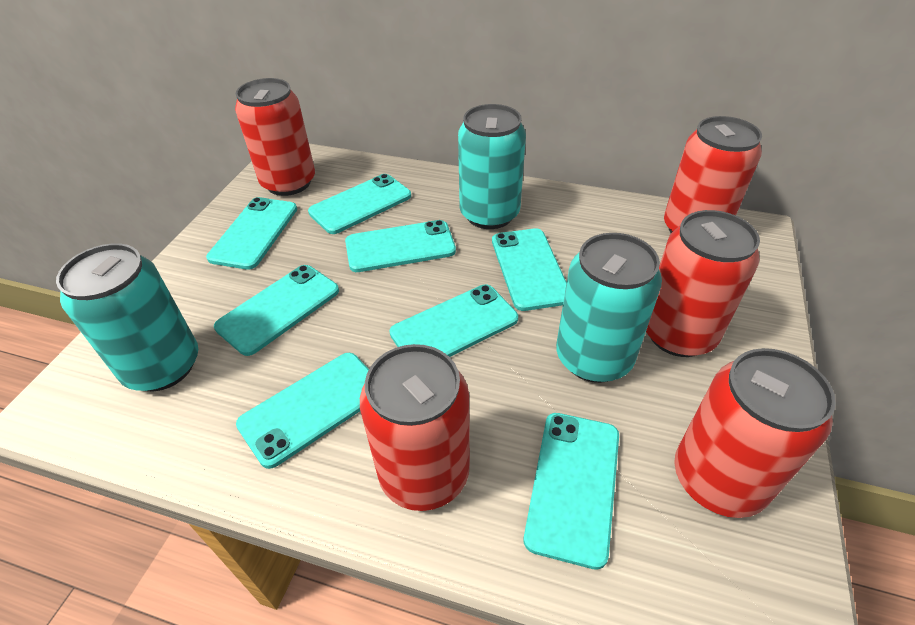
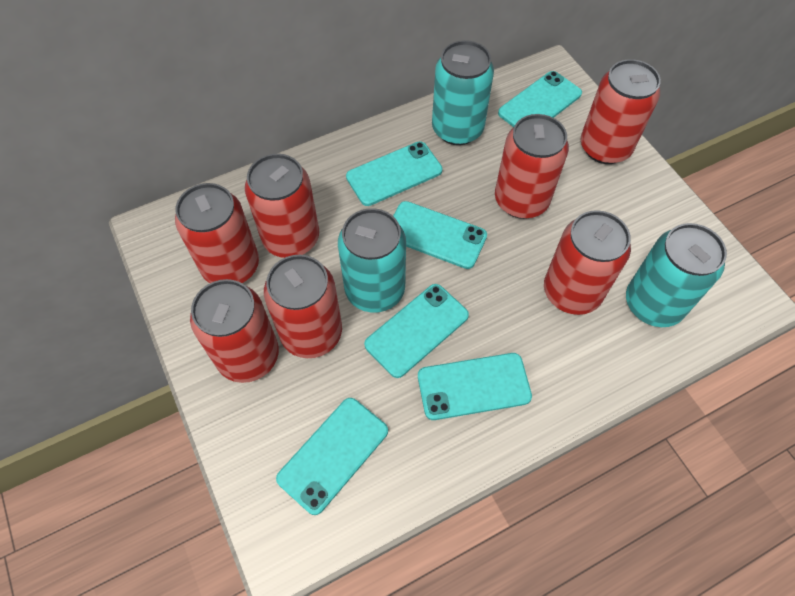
red can: 5 -> 7
turquoise phone: 8 -> 6

